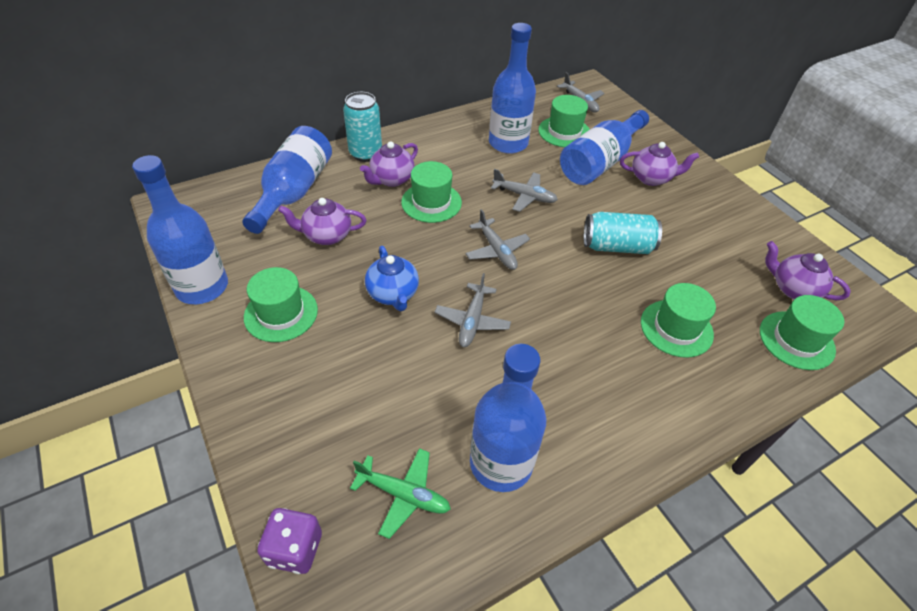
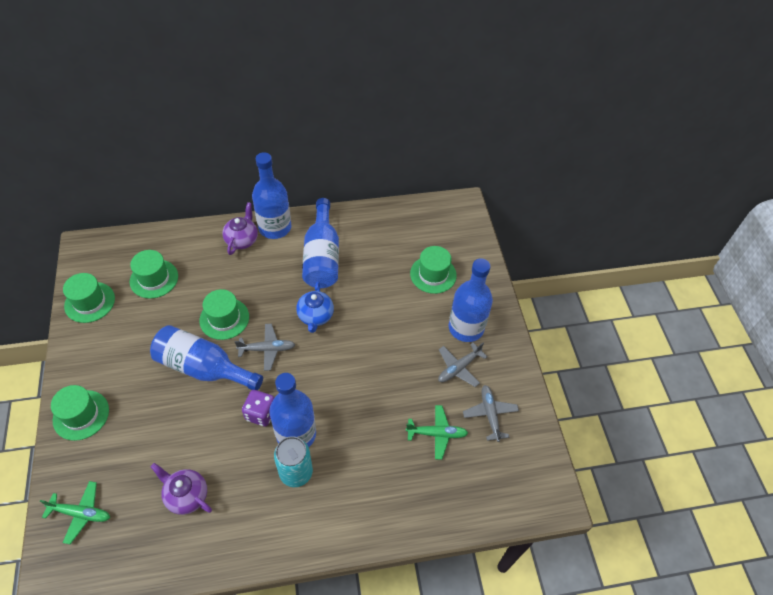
green plane: 1 -> 2
grey plane: 4 -> 3
purple teapot: 4 -> 2
turquoise can: 2 -> 1

